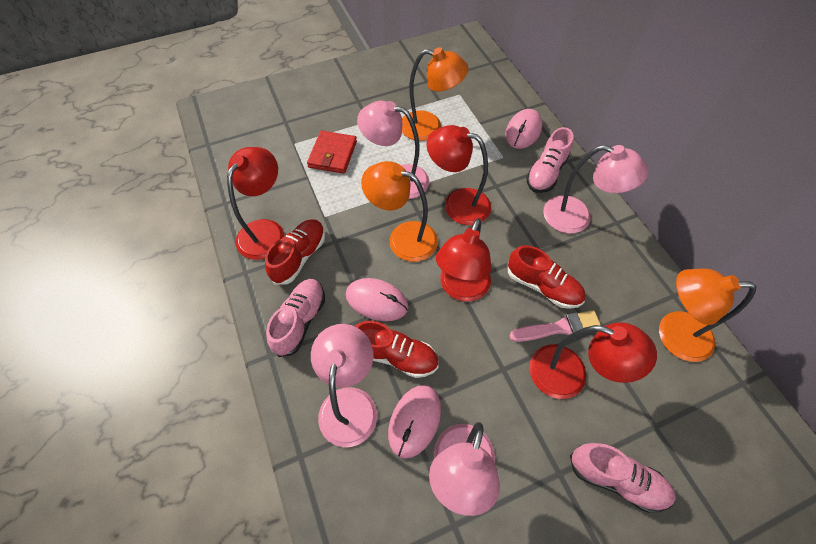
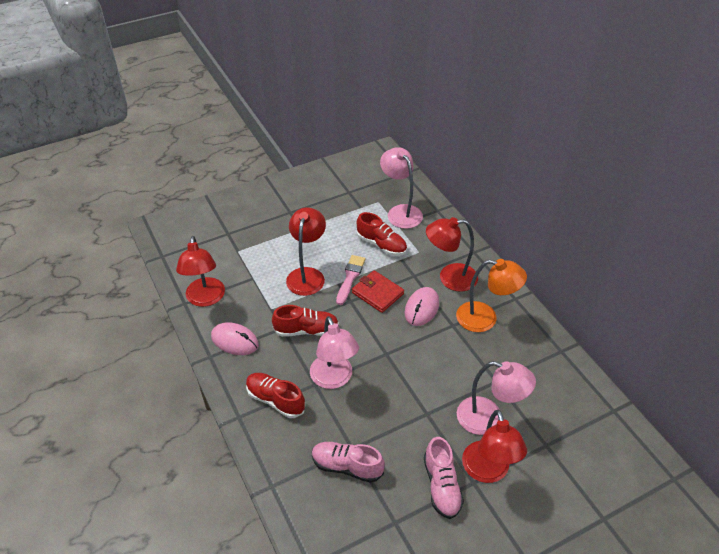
orange lamp: 3 -> 1
pink lamp: 4 -> 3
pink mouse: 3 -> 2
pink shoe: 3 -> 2

